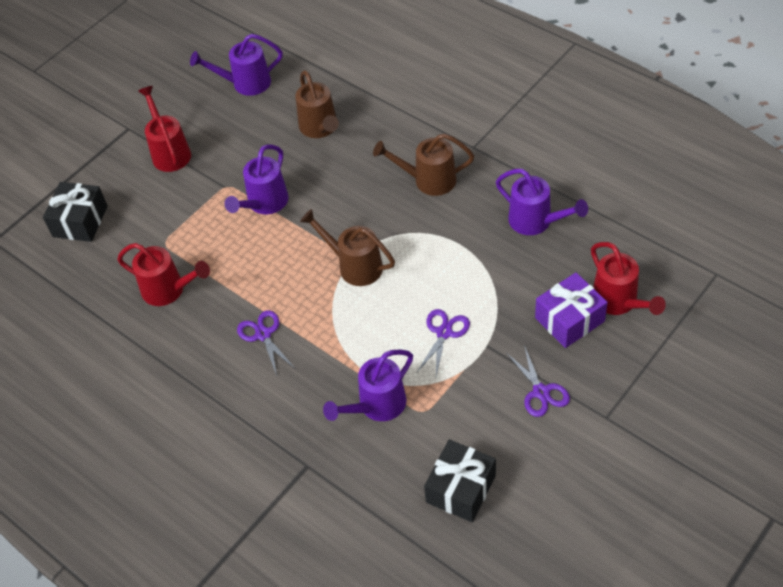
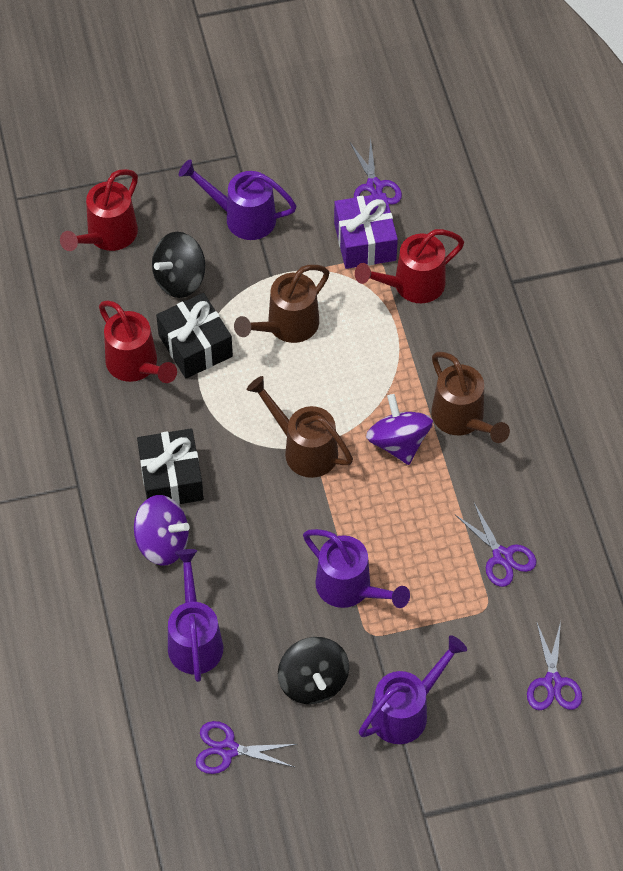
black spinning top: 0 -> 2
purple scissors: 3 -> 4
purple spinning top: 0 -> 2

